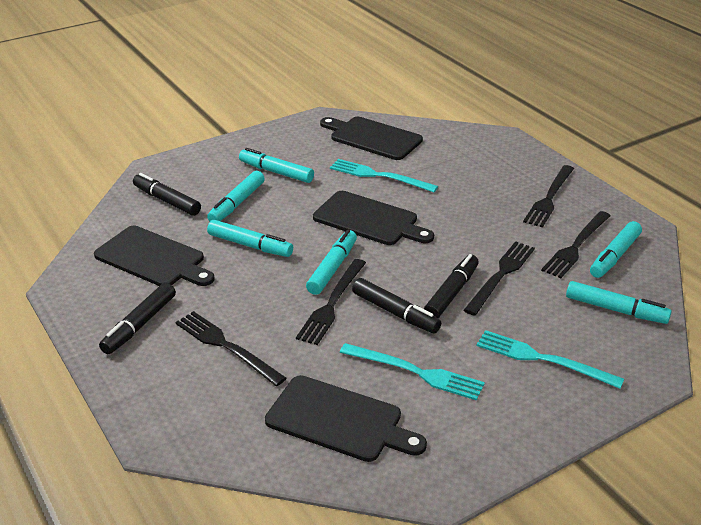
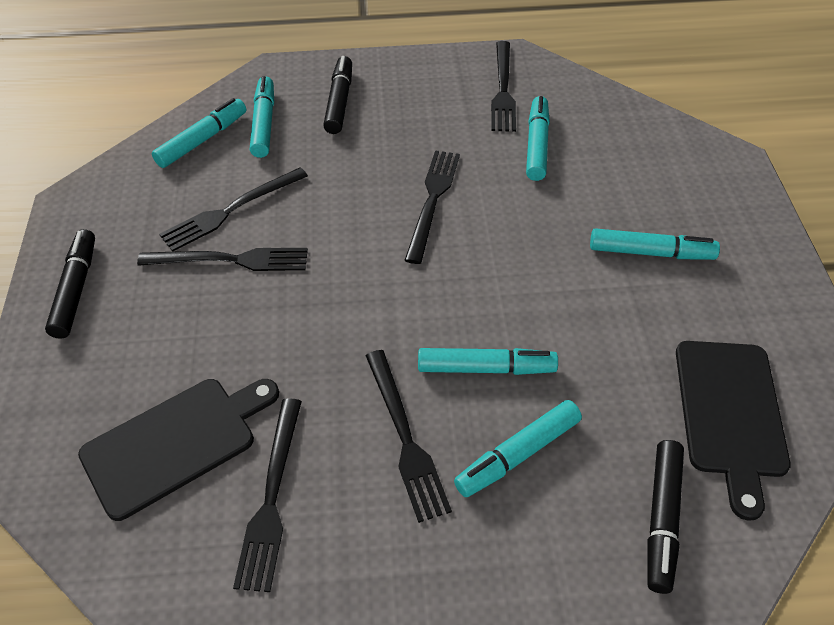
black cutting board: 4 -> 2
black fork: 5 -> 6
black marker: 4 -> 3
turquoise fork: 3 -> 0

